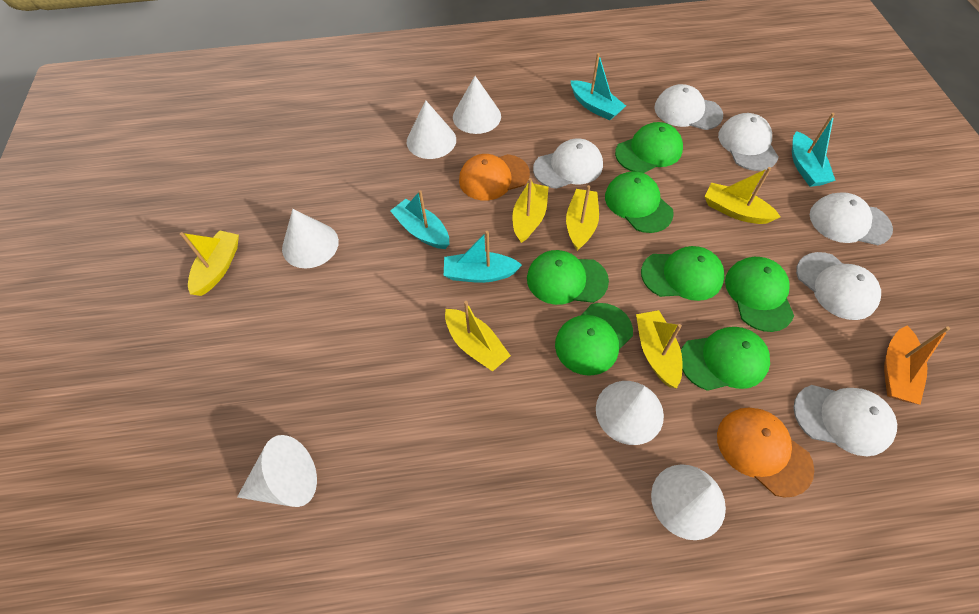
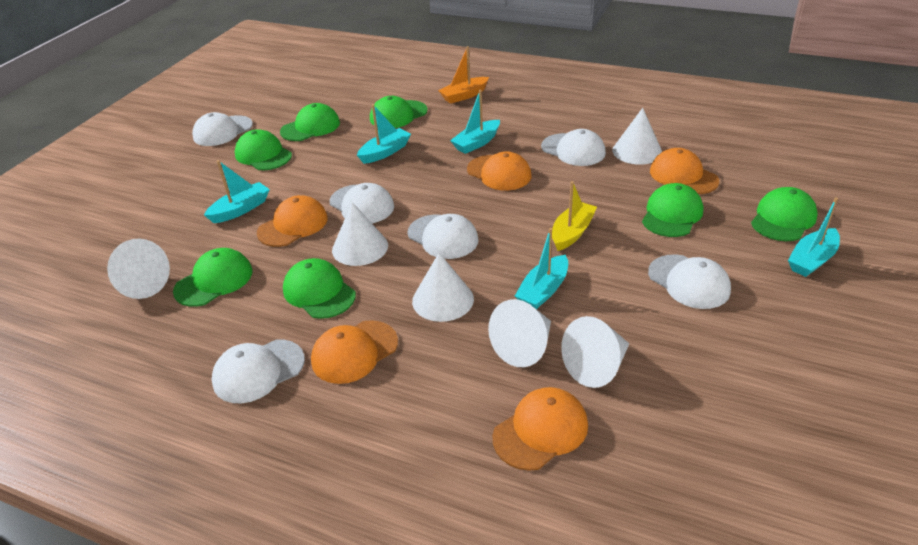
orange cap: 2 -> 5
turquoise boat: 4 -> 5
yellow boat: 6 -> 1

